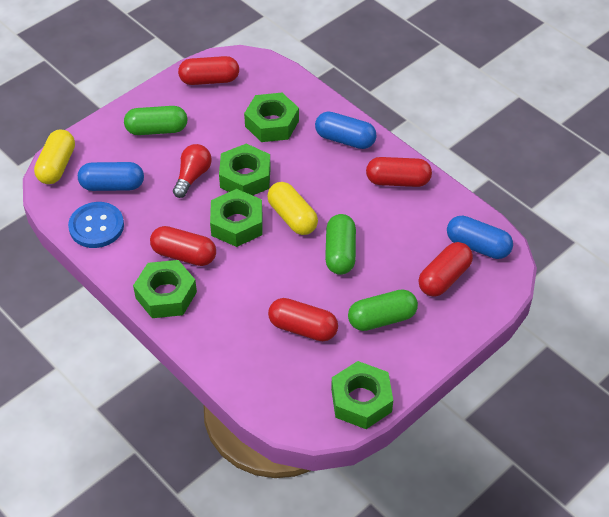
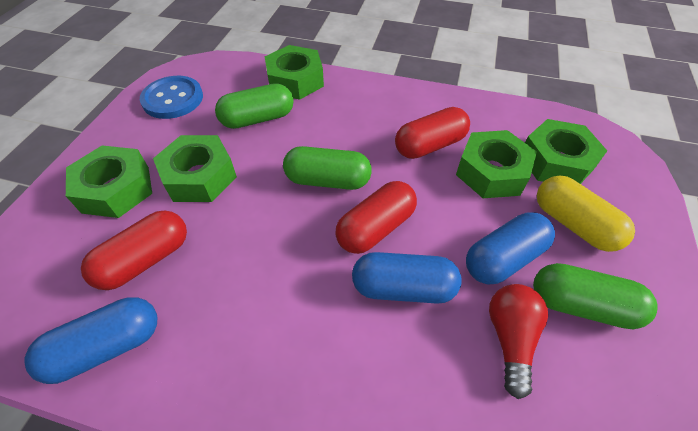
red capsule: 5 -> 3
yellow capsule: 2 -> 1

